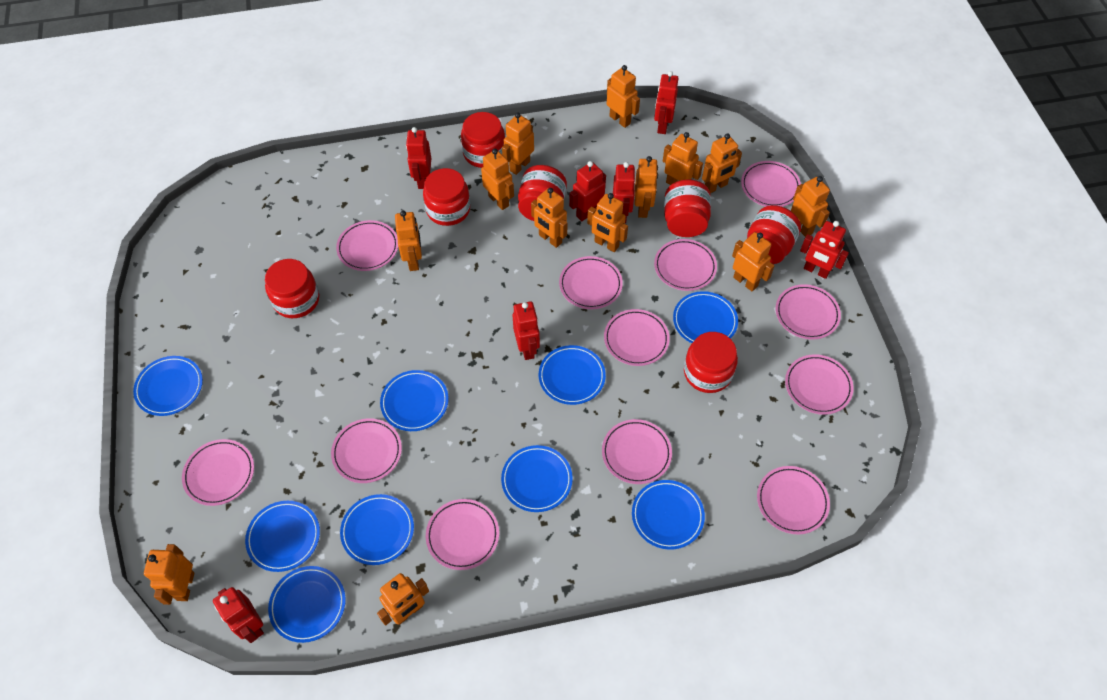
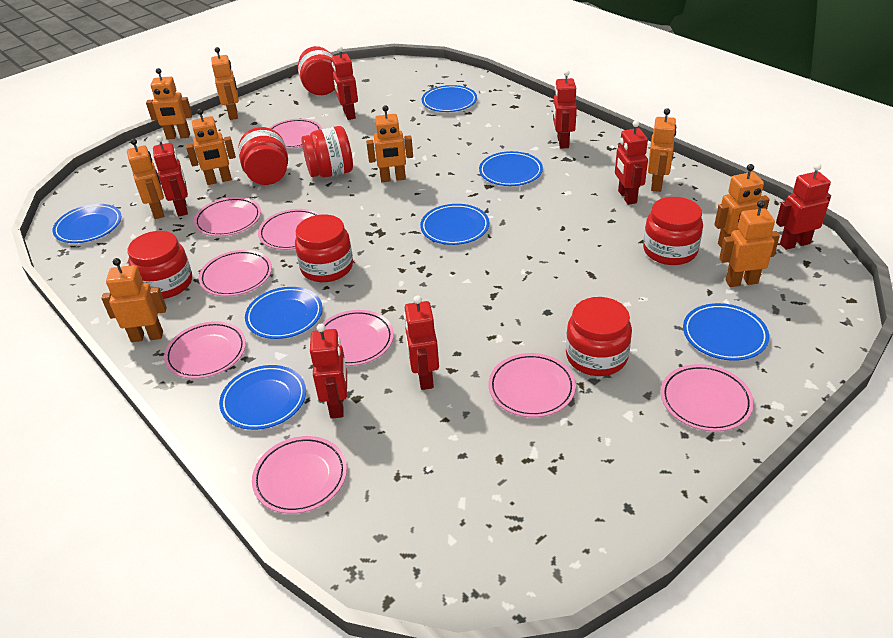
blue plate: 9 -> 7
orange robot: 13 -> 9
pink plate: 12 -> 9

